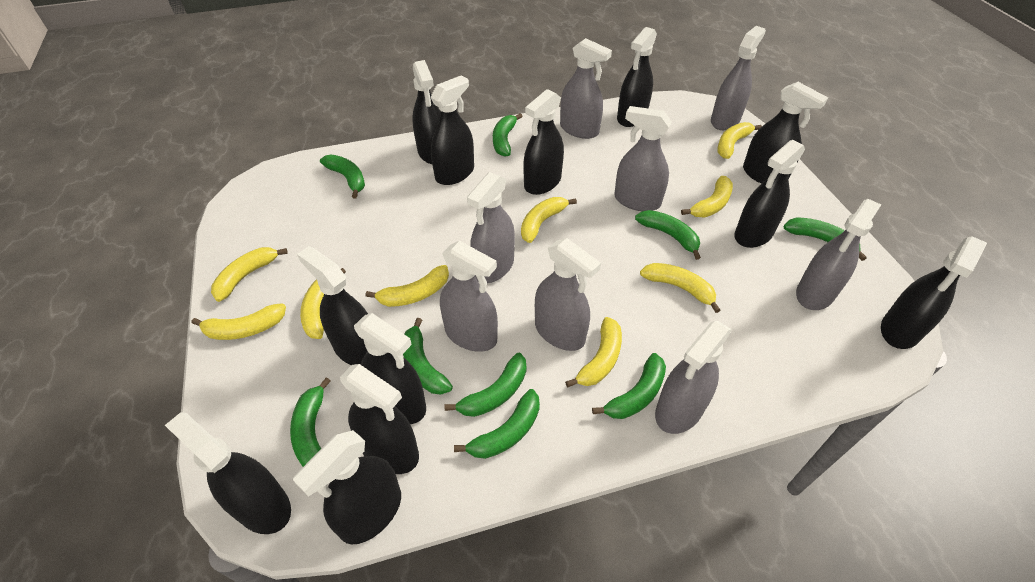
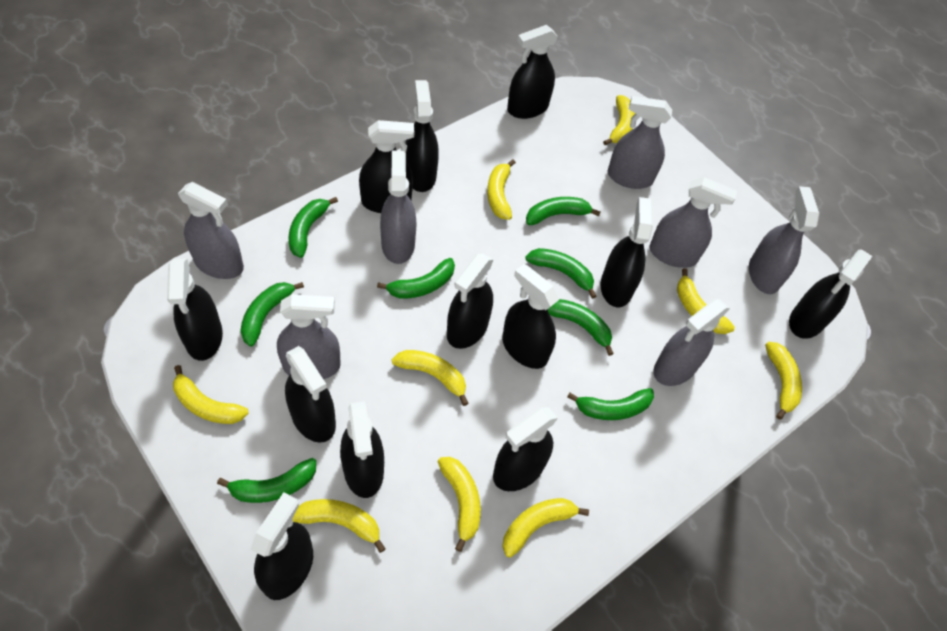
green banana: 9 -> 8
grey spray bottle: 8 -> 7

